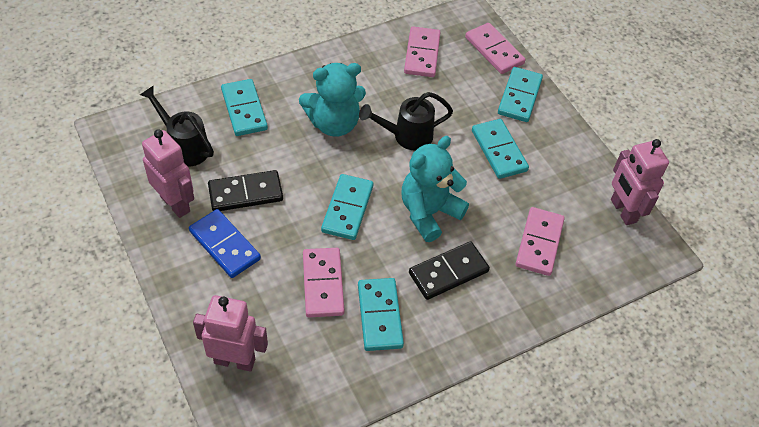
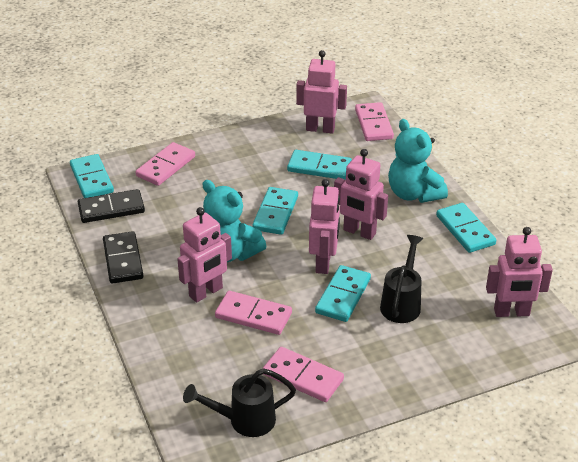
blue domino: 1 -> 0
pink robot: 3 -> 5

